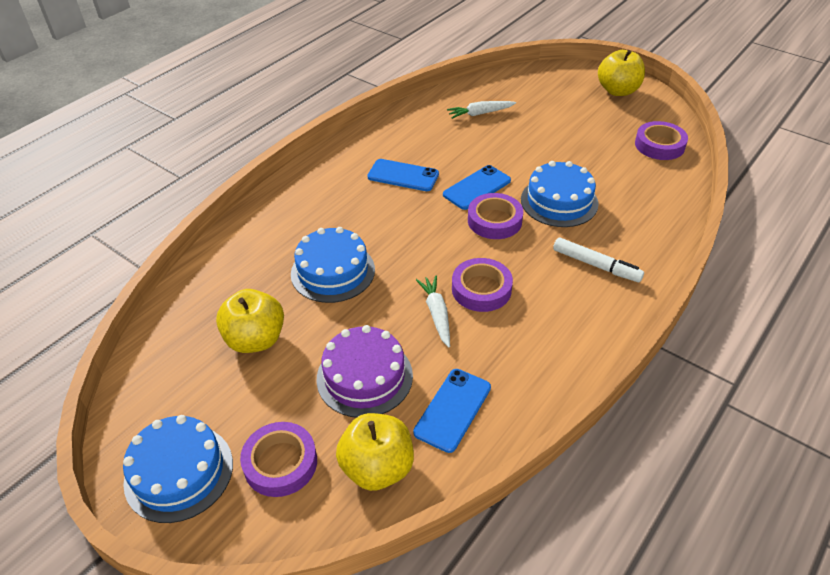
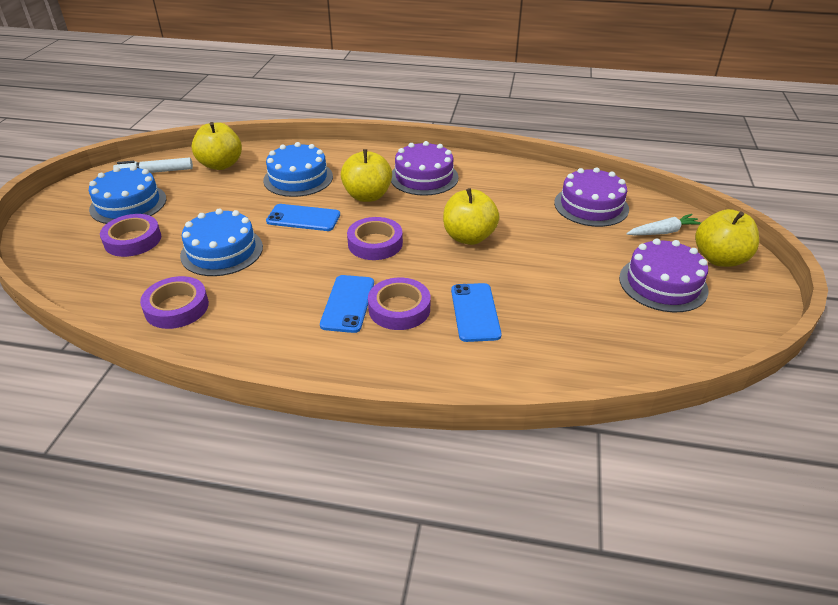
purple cake: 1 -> 3
white carrot: 2 -> 1
yellow apple: 3 -> 4

